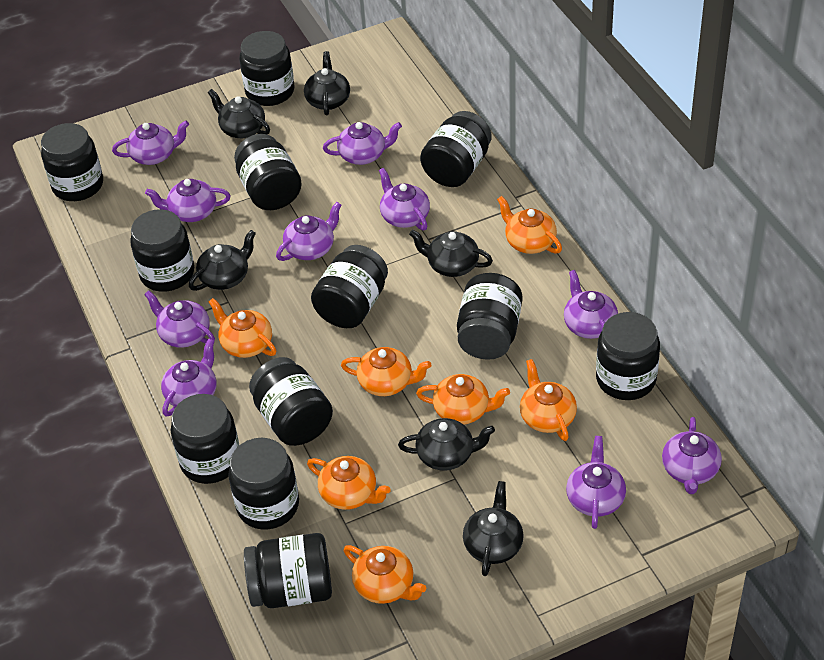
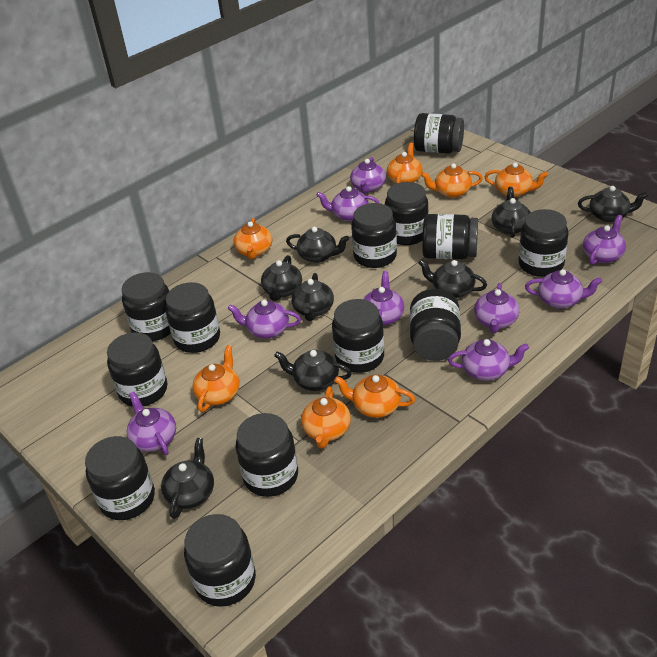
black jar: 12 -> 13
black teapot: 6 -> 8
purple teapot: 10 -> 9

